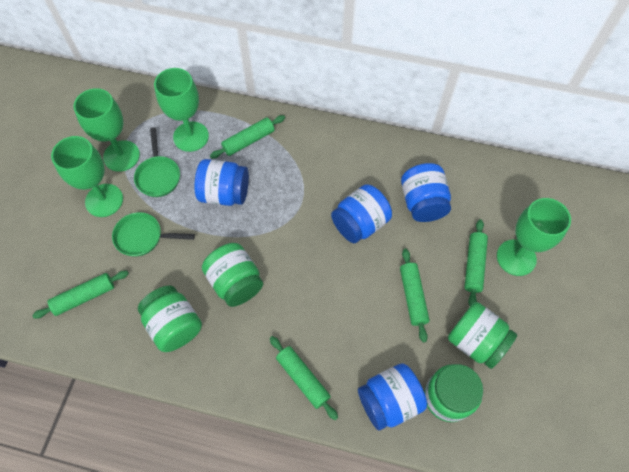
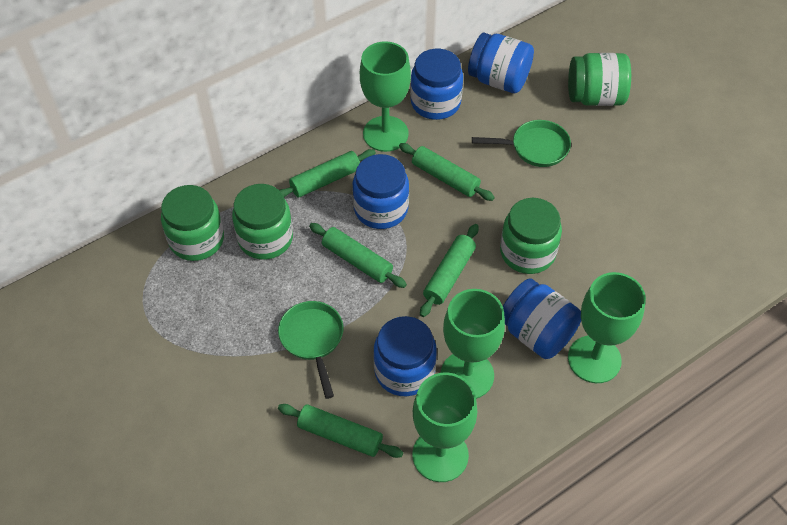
blue jar: 4 -> 5

